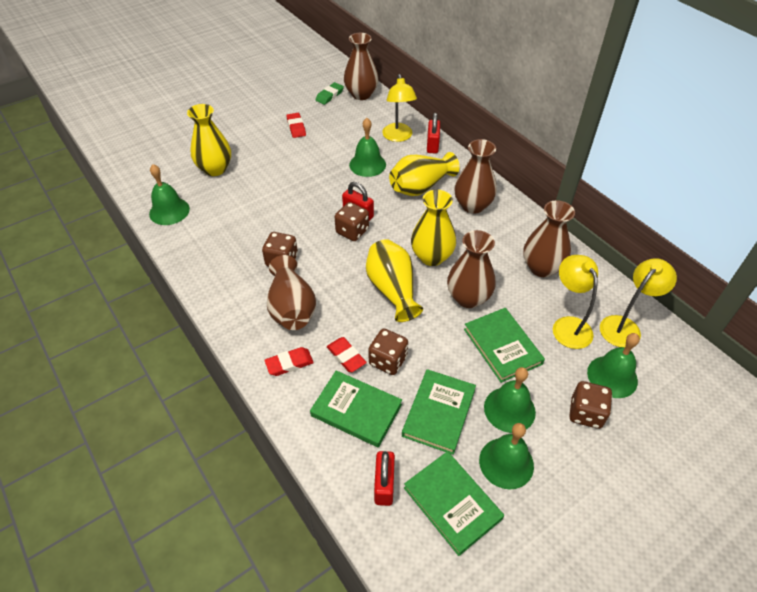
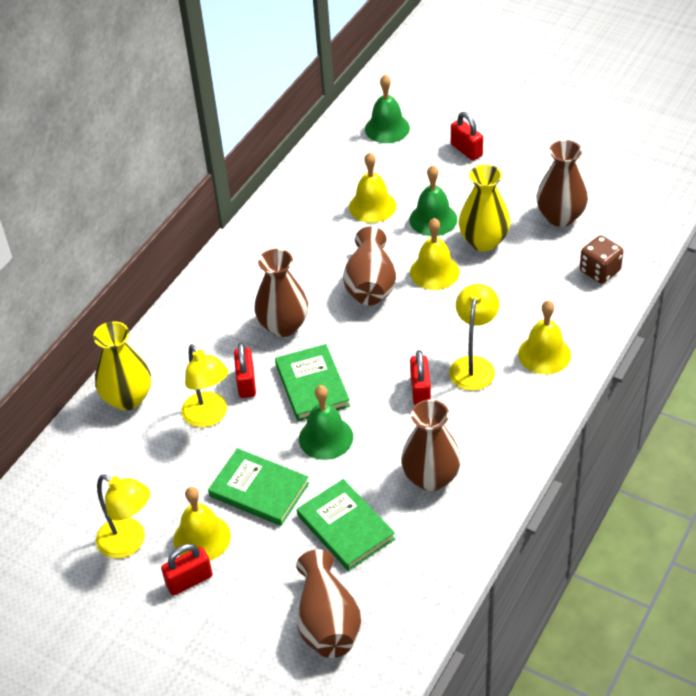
brown dice: 4 -> 1
green bell: 5 -> 3
green book: 4 -> 3
green eraser: 1 -> 0
red eraser: 3 -> 0
red padlock: 3 -> 4
yellow bell: 0 -> 4
yellow vase: 4 -> 2

